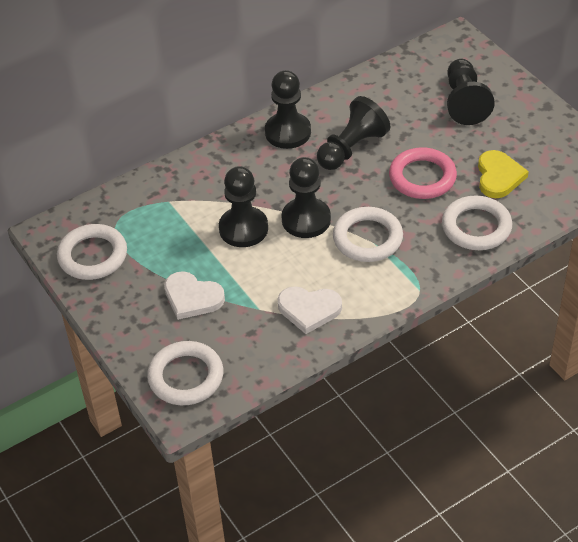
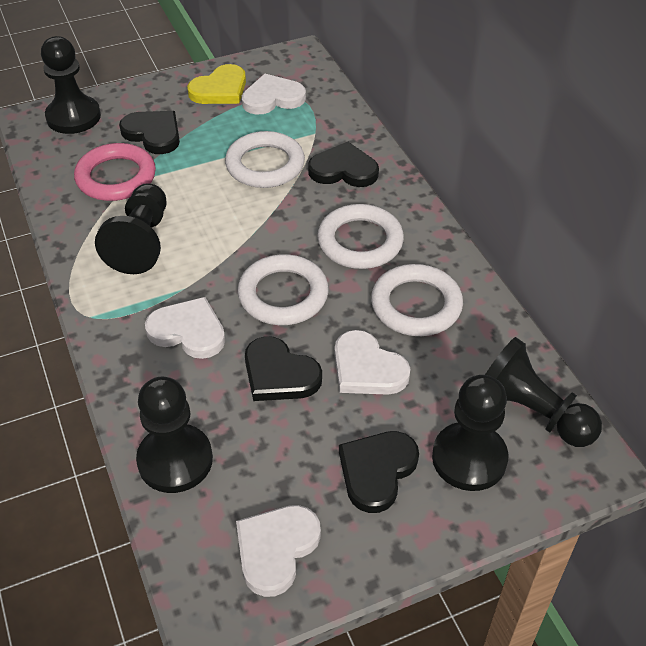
black heart: 0 -> 4
white heart: 2 -> 4

